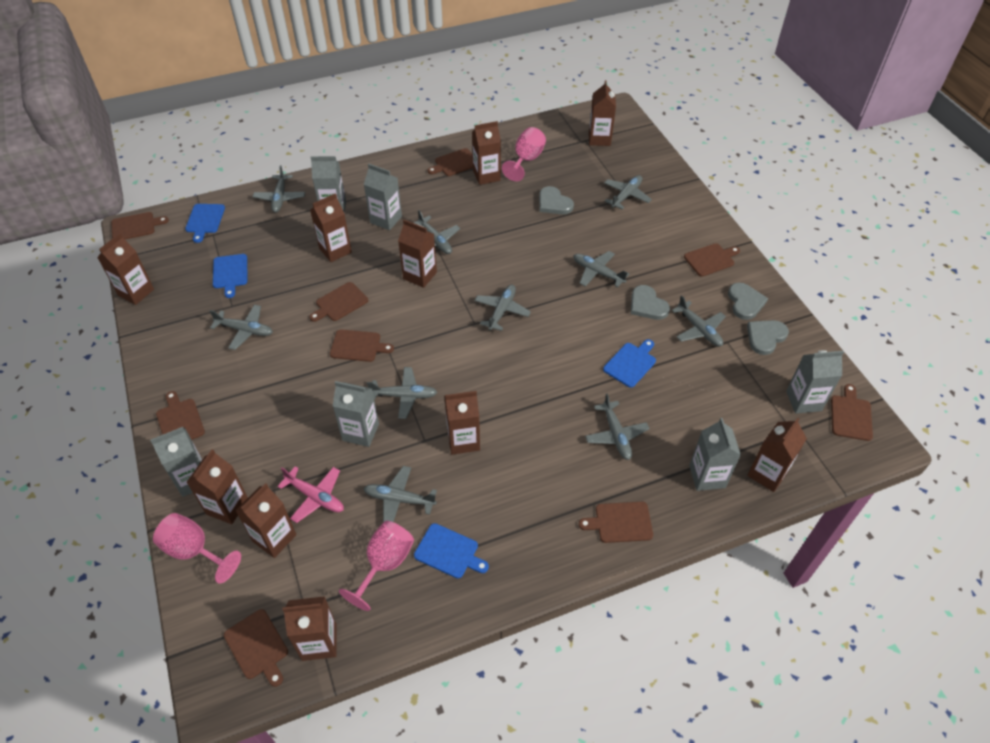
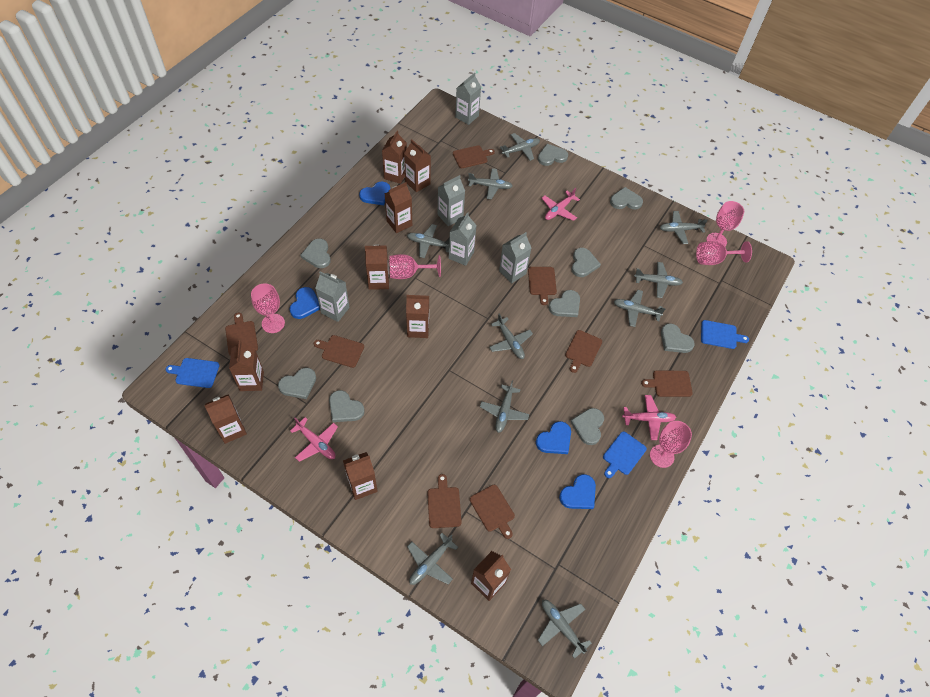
blue cutting board: 4 -> 3
blue heart: 0 -> 4
brown carton: 10 -> 9
brown cutting board: 9 -> 8
grey carton: 6 -> 5
grey heart: 4 -> 9
pink goblet: 3 -> 5
pink plane: 1 -> 3

